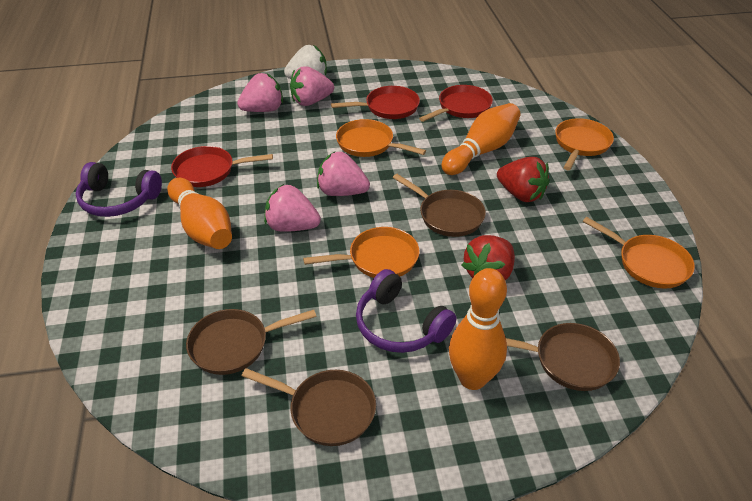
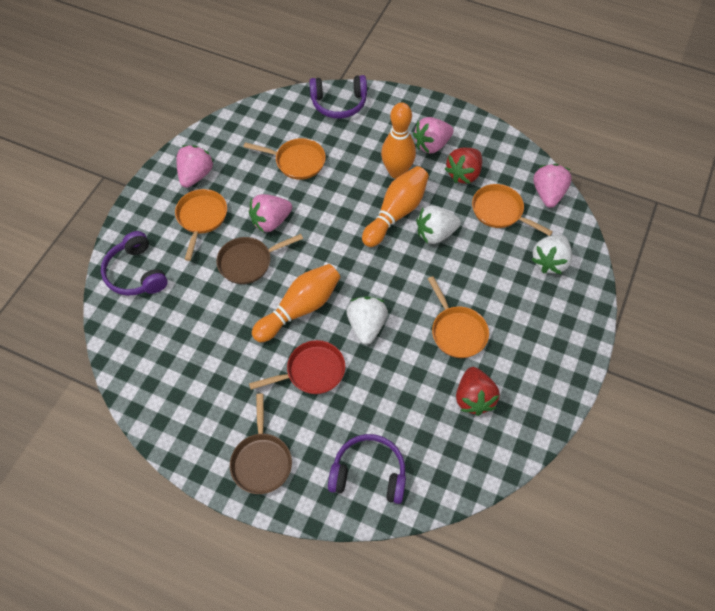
brown pan: 4 -> 2
purple headphones: 2 -> 3
red pan: 3 -> 1
white strawberry: 1 -> 3

